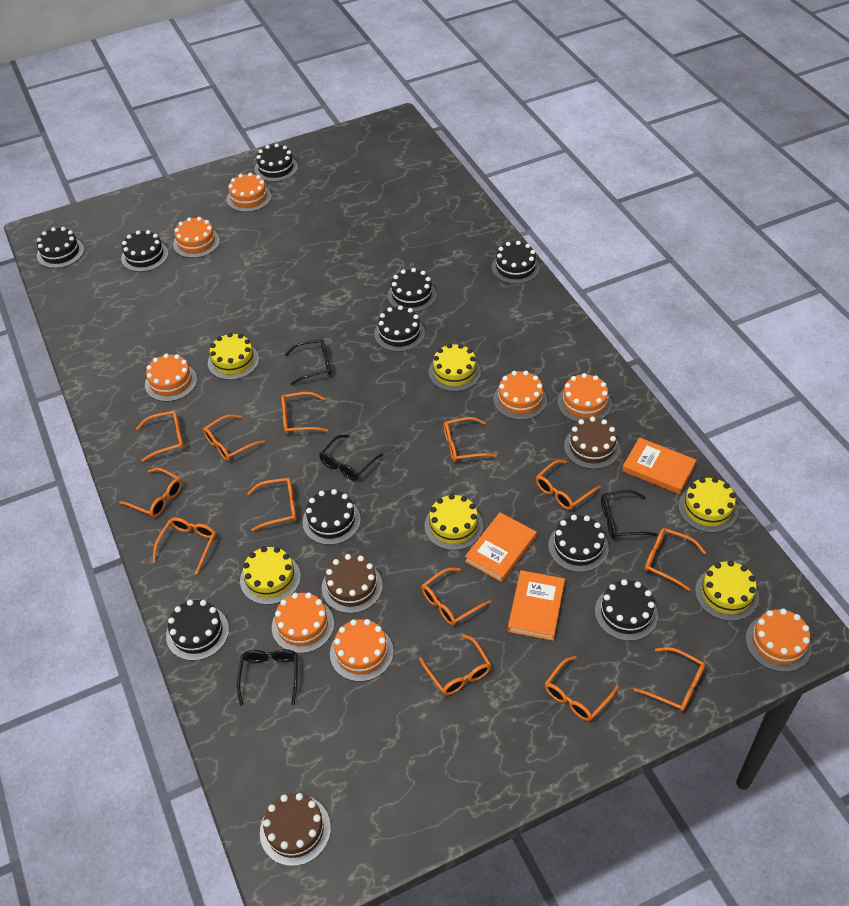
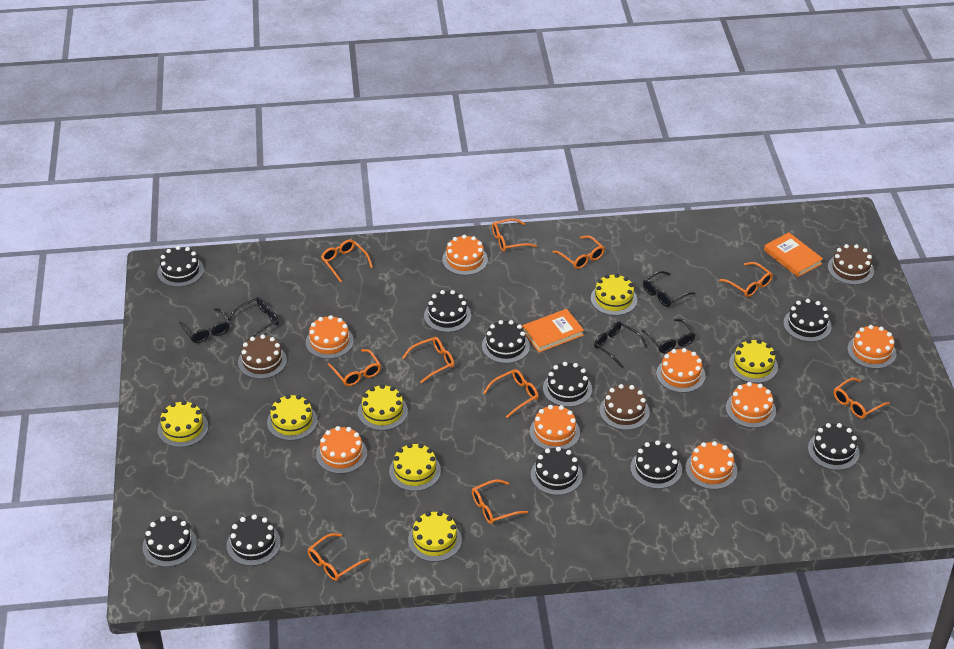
black glasses: 4 -> 5
orange book: 3 -> 2
orange glasses: 13 -> 10
yellow cake: 6 -> 7

